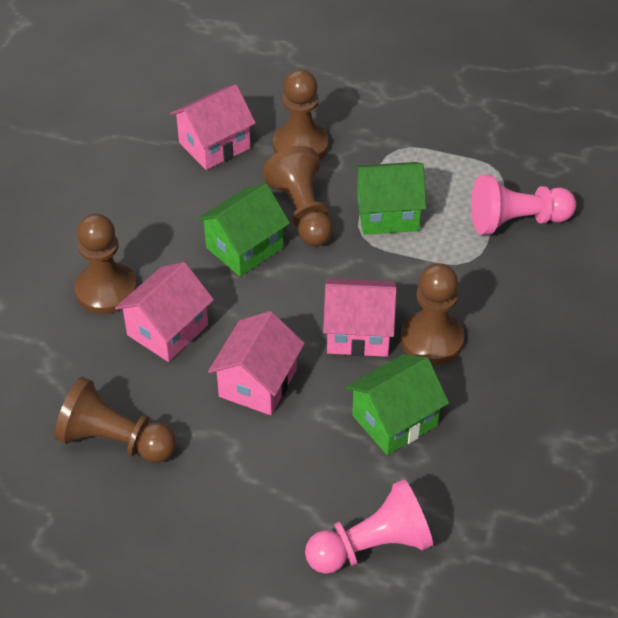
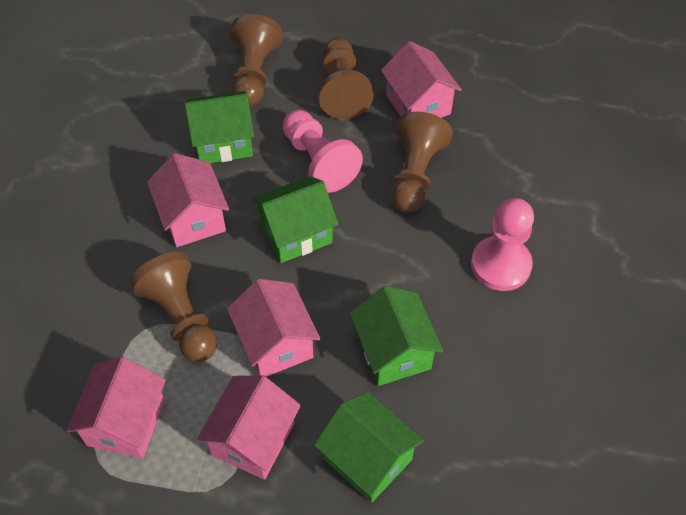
brown pawn: 5 -> 4
green house: 3 -> 4
pink house: 4 -> 5

